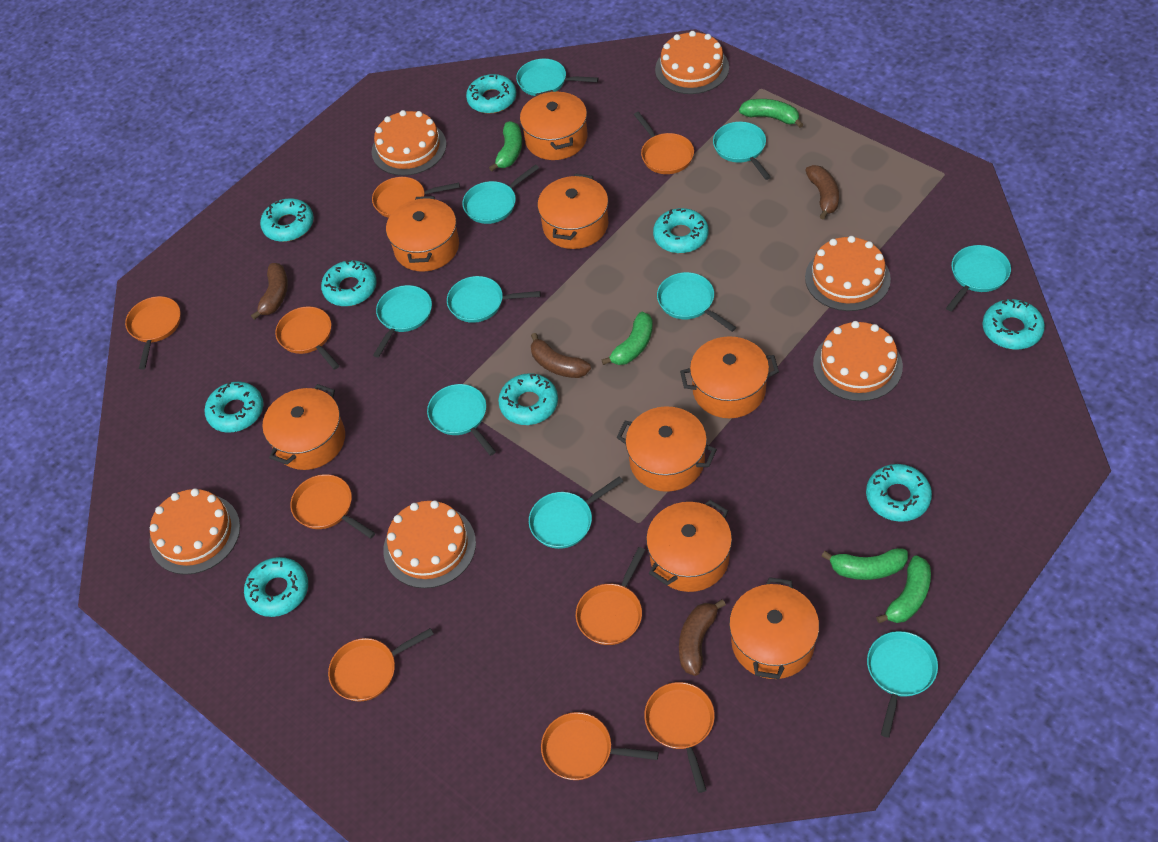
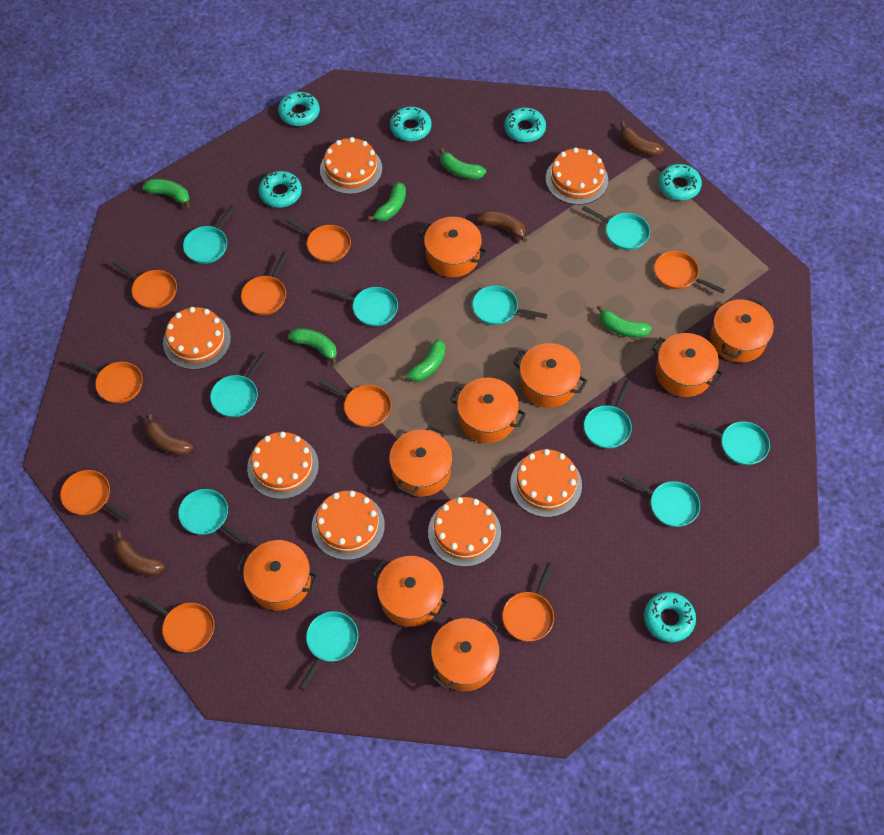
green banana: 5 -> 6
orange cake: 6 -> 7
orange pot: 8 -> 9
turquoise donut: 9 -> 6

